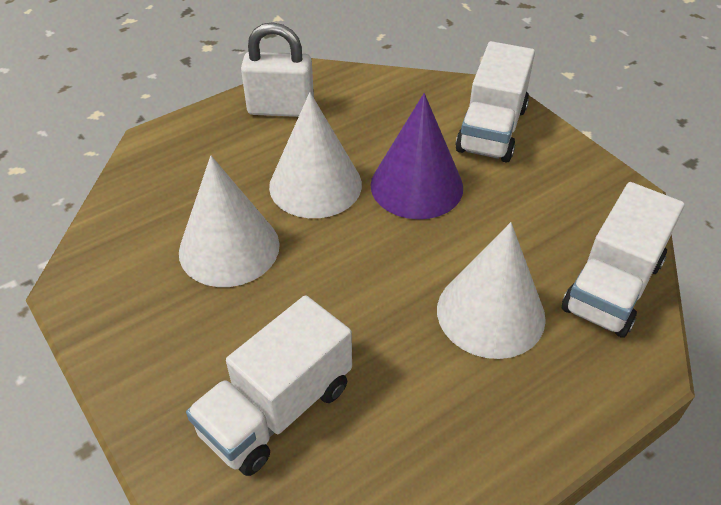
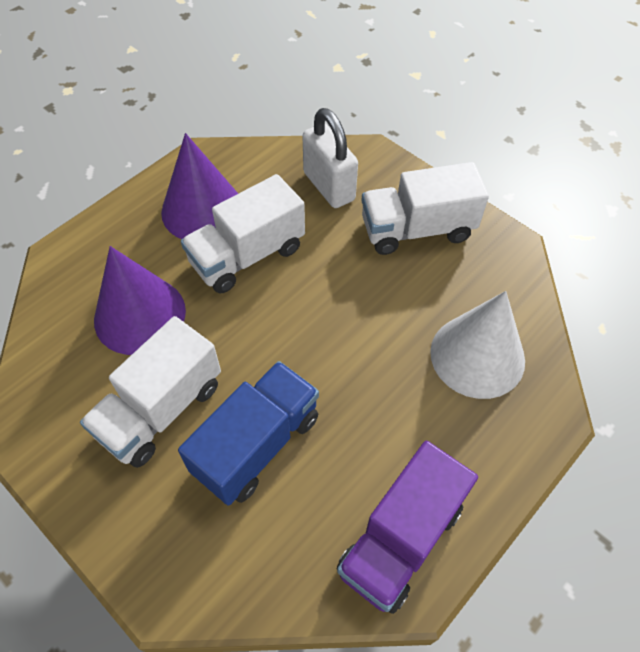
blue truck: 0 -> 1
purple cone: 1 -> 2
purple truck: 0 -> 1
white cone: 3 -> 1

